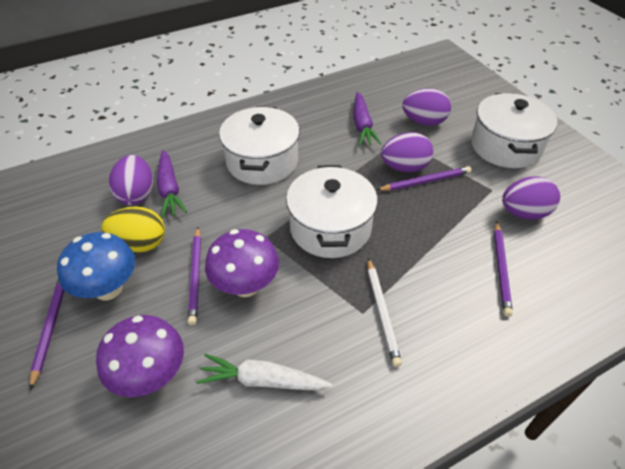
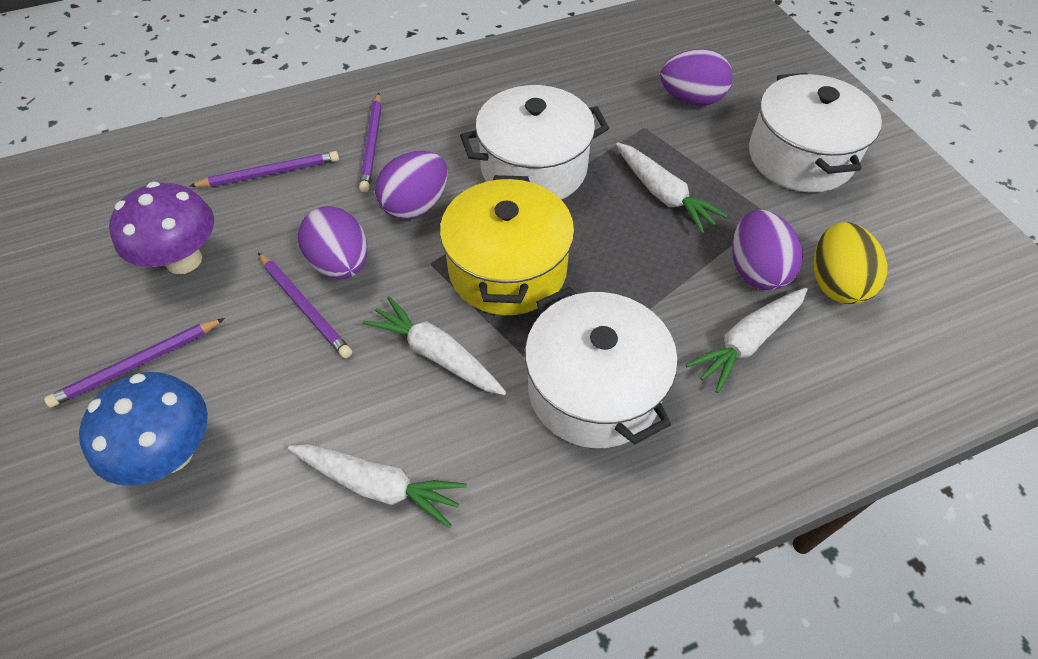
purple carrot: 2 -> 0
purple mushroom: 2 -> 1
white carrot: 1 -> 4
white pencil: 1 -> 0
yellow pot: 0 -> 1

